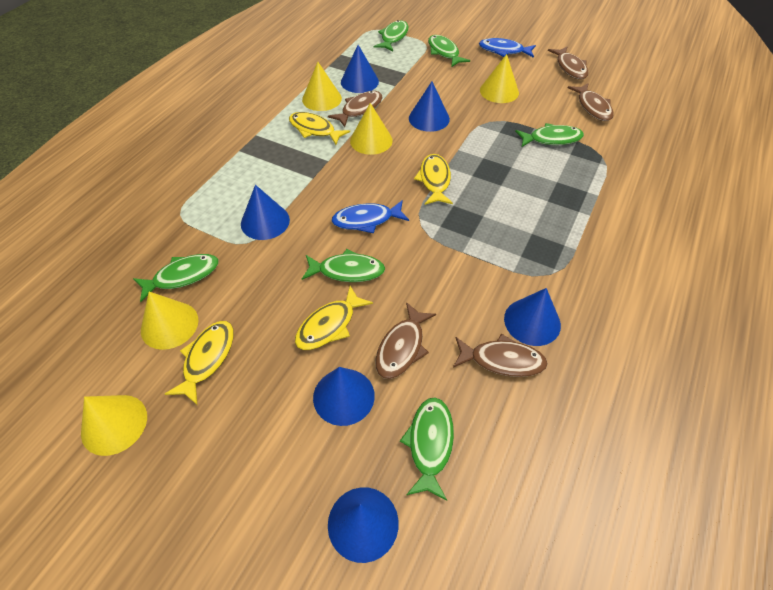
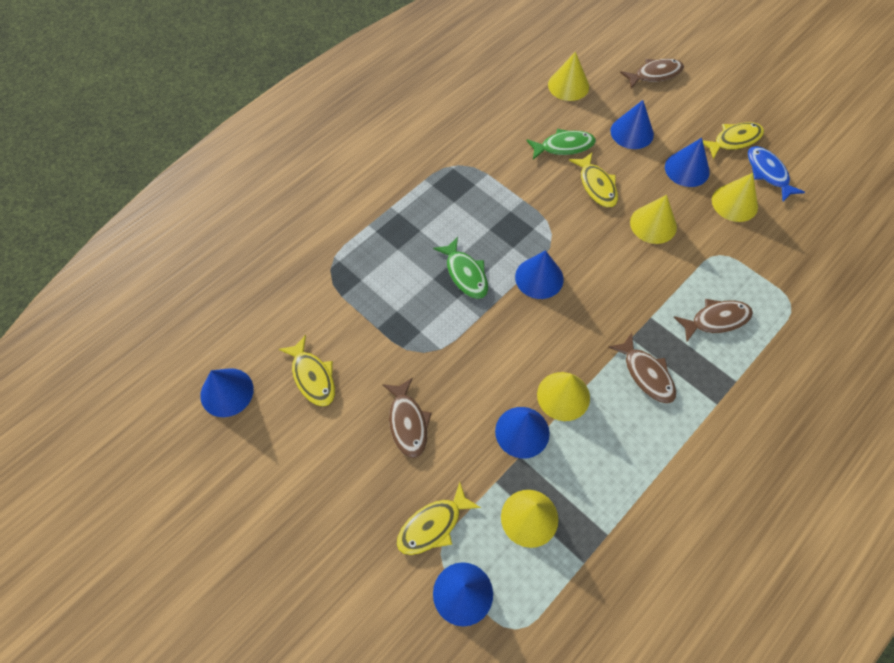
blue fish: 2 -> 1
brown fish: 5 -> 4
green fish: 6 -> 2

